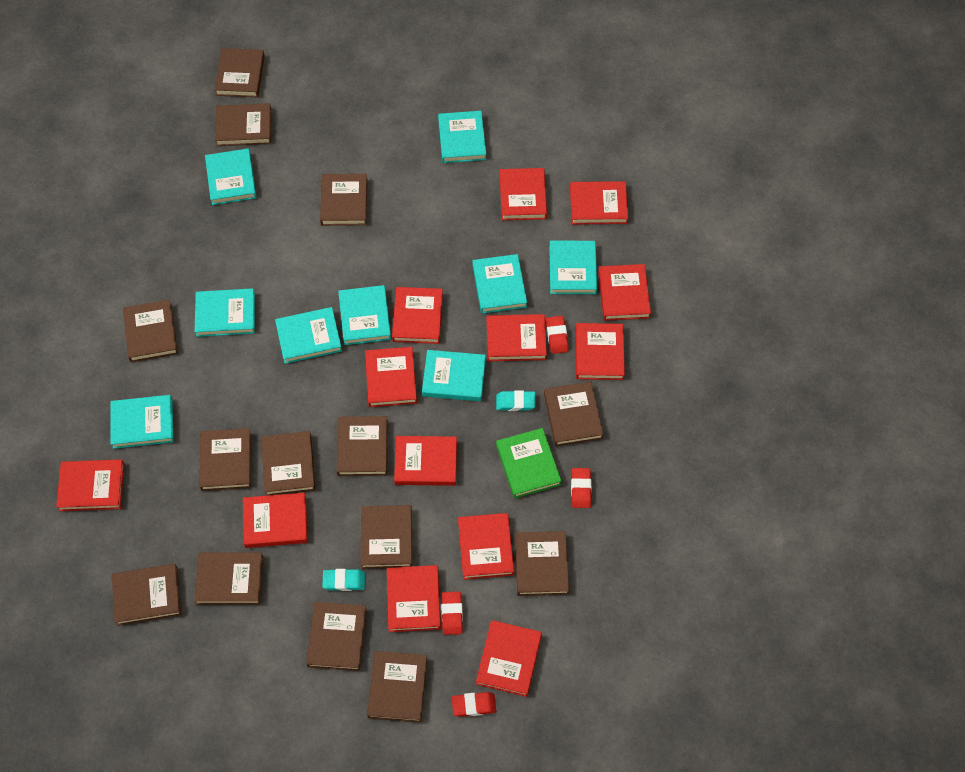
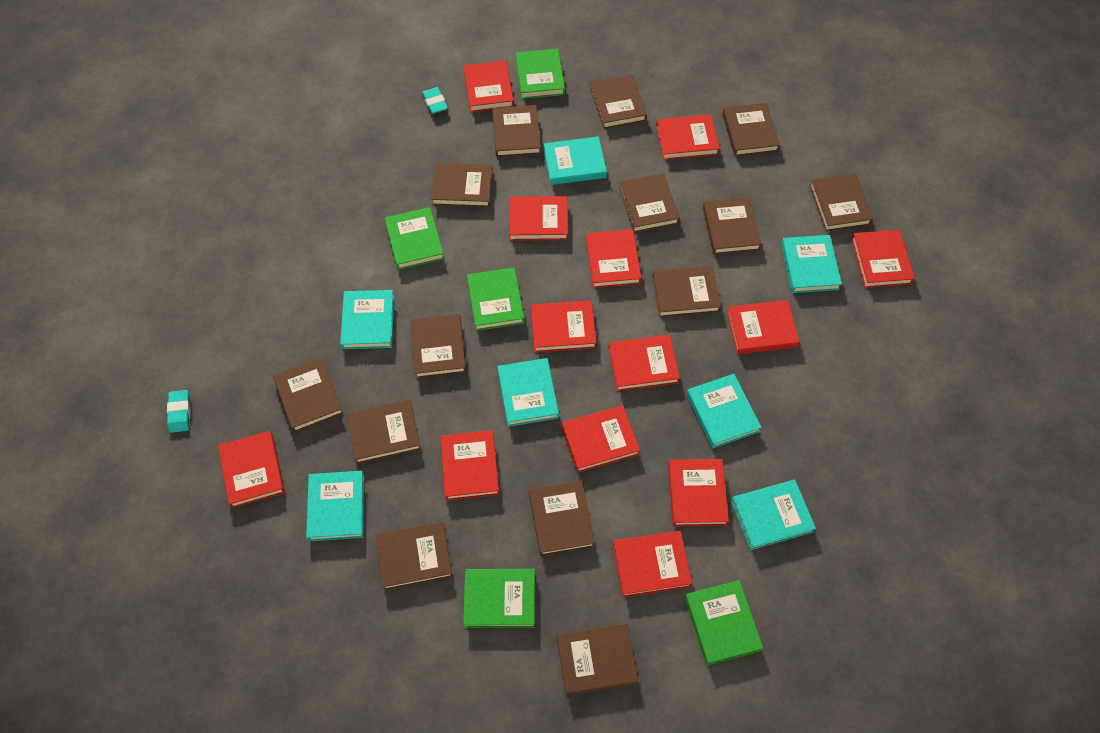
green book: 1 -> 5
red eraser: 4 -> 0
turquoise book: 9 -> 7

